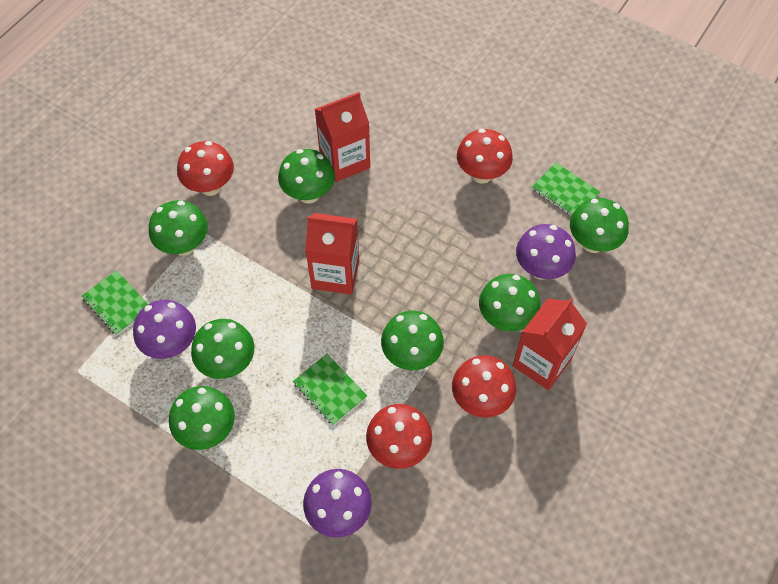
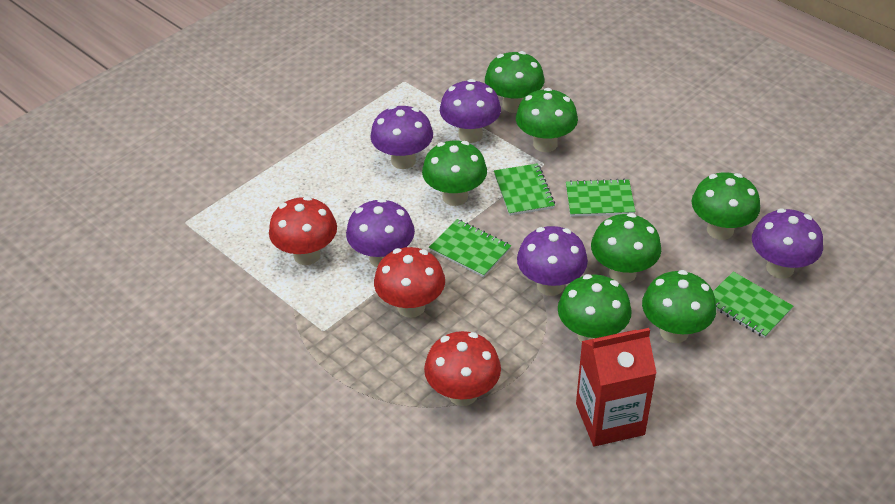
green notebook: 3 -> 4
purple mushroom: 3 -> 5
red carton: 3 -> 1
red mushroom: 4 -> 3

